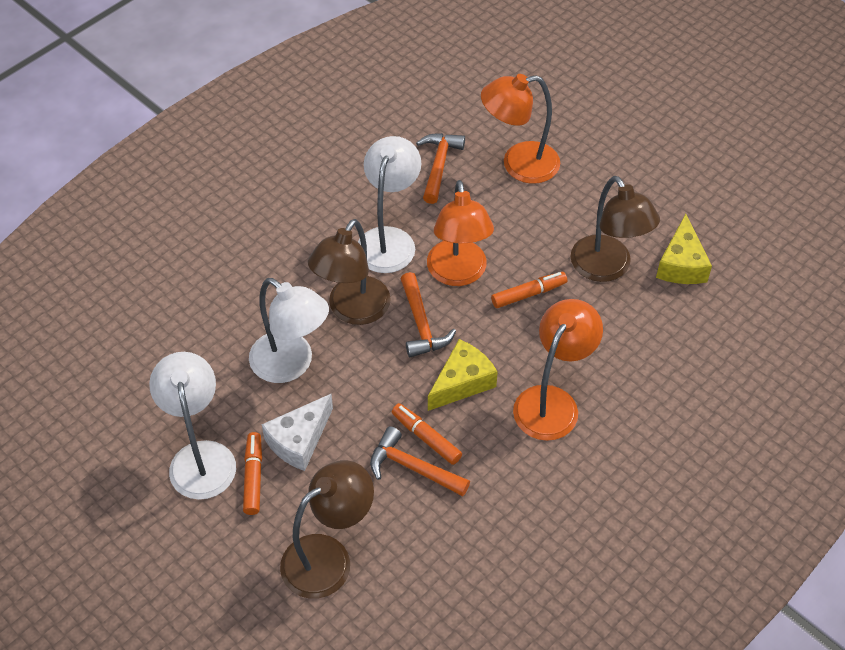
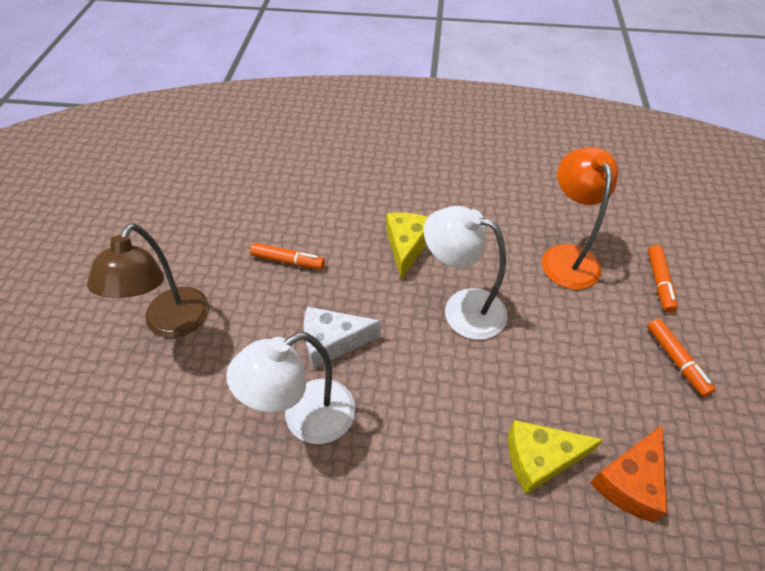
brown lamp: 3 -> 1
orange cheese: 0 -> 1
orange hammer: 3 -> 0
orange lamp: 3 -> 1
white lamp: 3 -> 2

